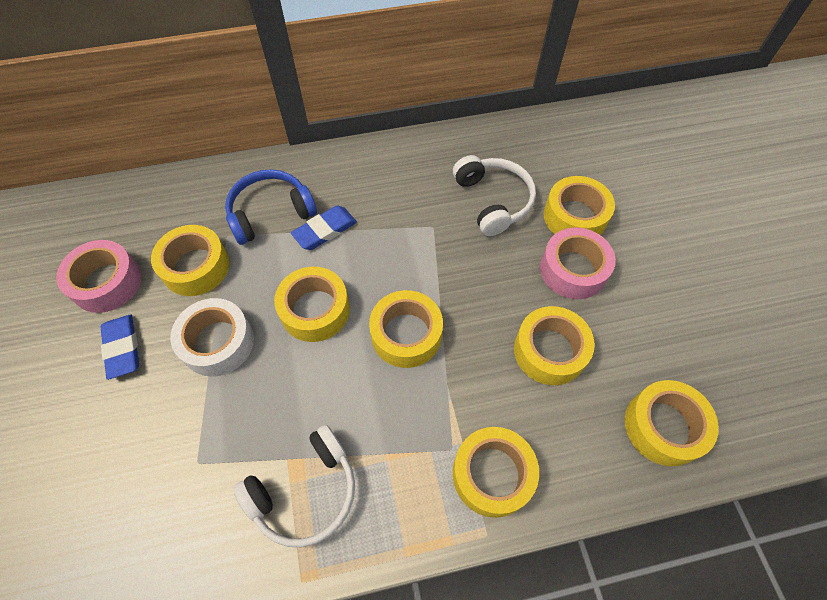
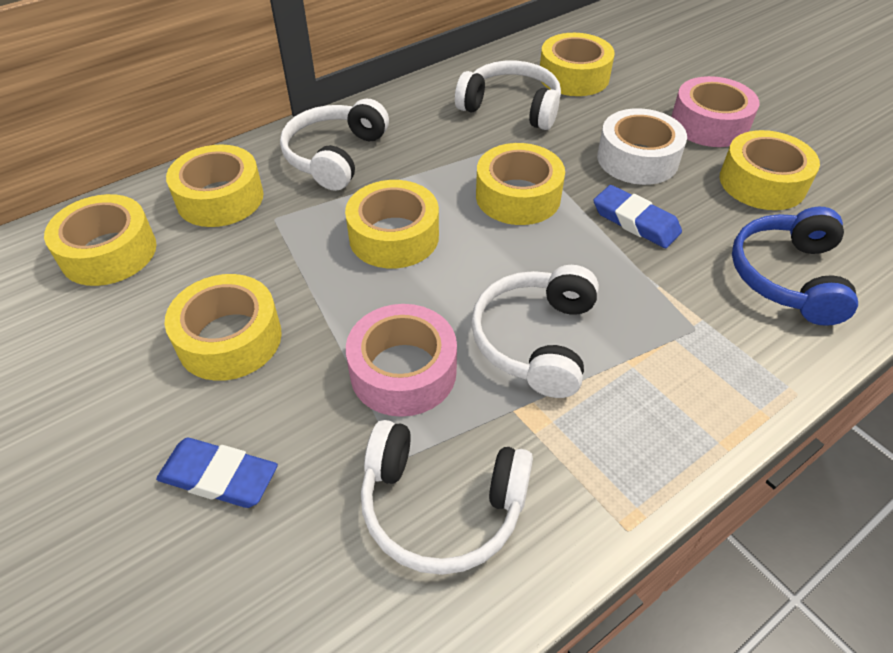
white headphones: 2 -> 4

